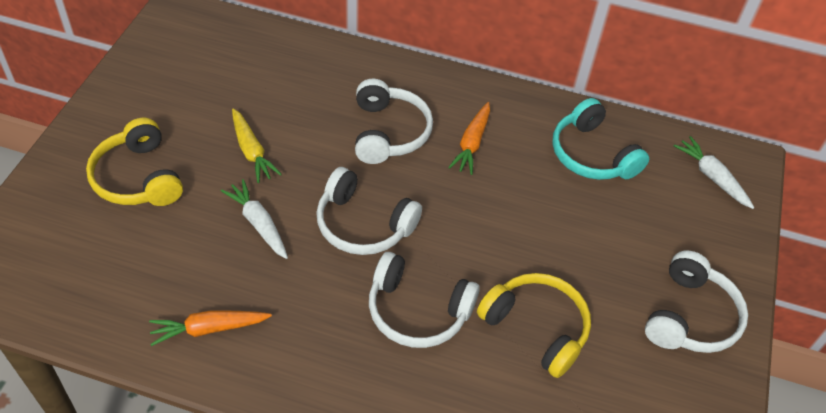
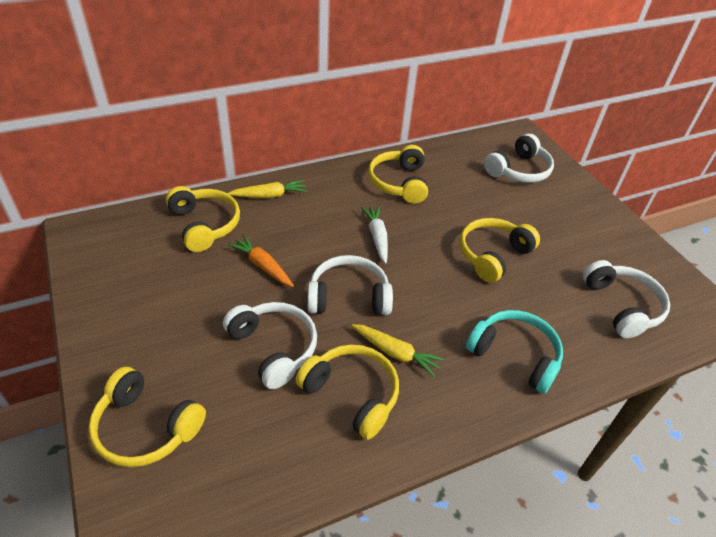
orange carrot: 2 -> 1
white carrot: 2 -> 1
yellow carrot: 1 -> 2
yellow headphones: 2 -> 5

